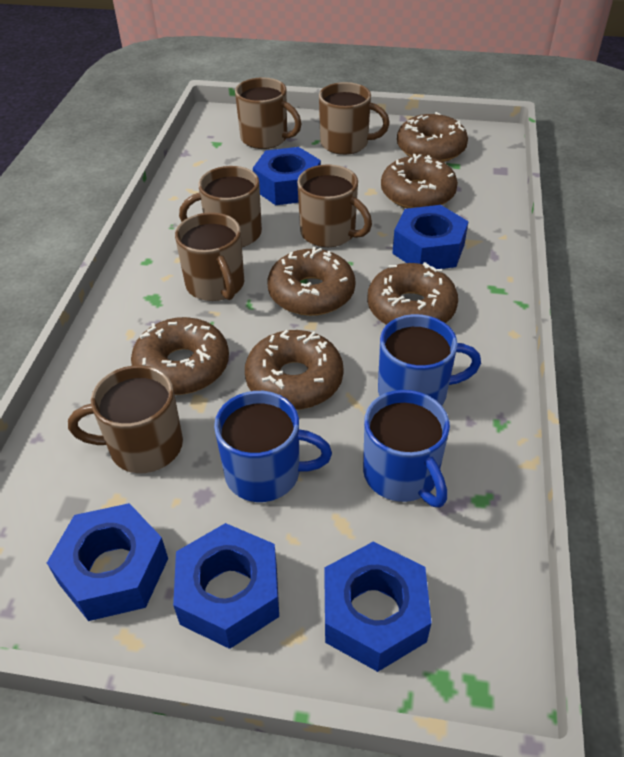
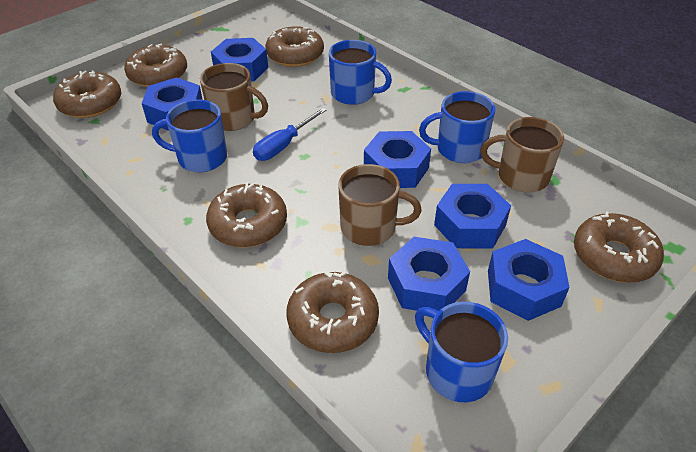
blue mug: 3 -> 4
blue nut: 5 -> 6
blue screwdriver: 0 -> 1
brown mug: 6 -> 3

